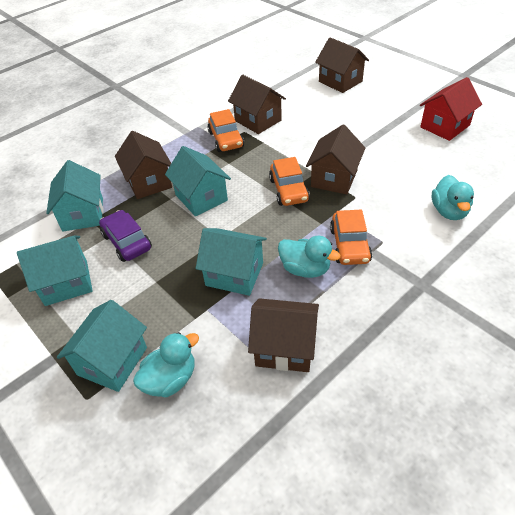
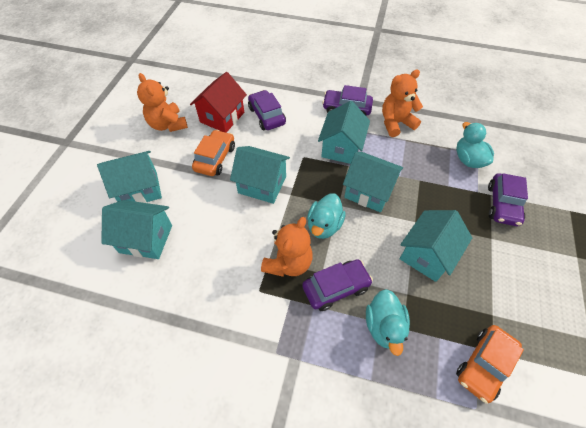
brown house: 5 -> 0
orange car: 3 -> 2
orange teddy bear: 0 -> 3
purple car: 1 -> 4
turquoise house: 5 -> 6

